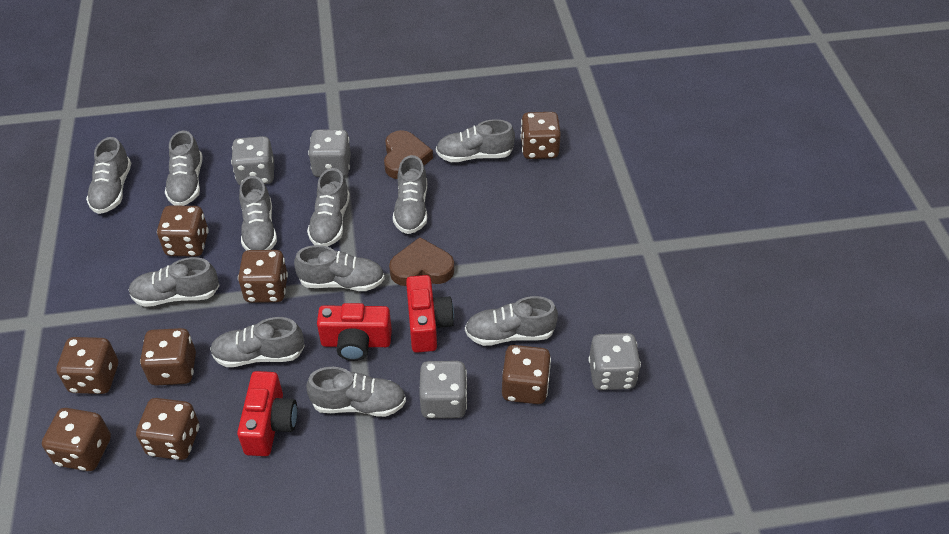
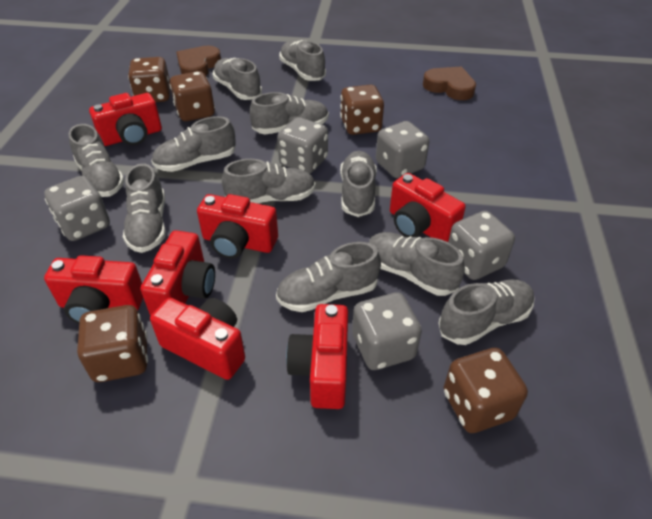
brown dice: 8 -> 5
grey dice: 4 -> 5
red camera: 3 -> 7

